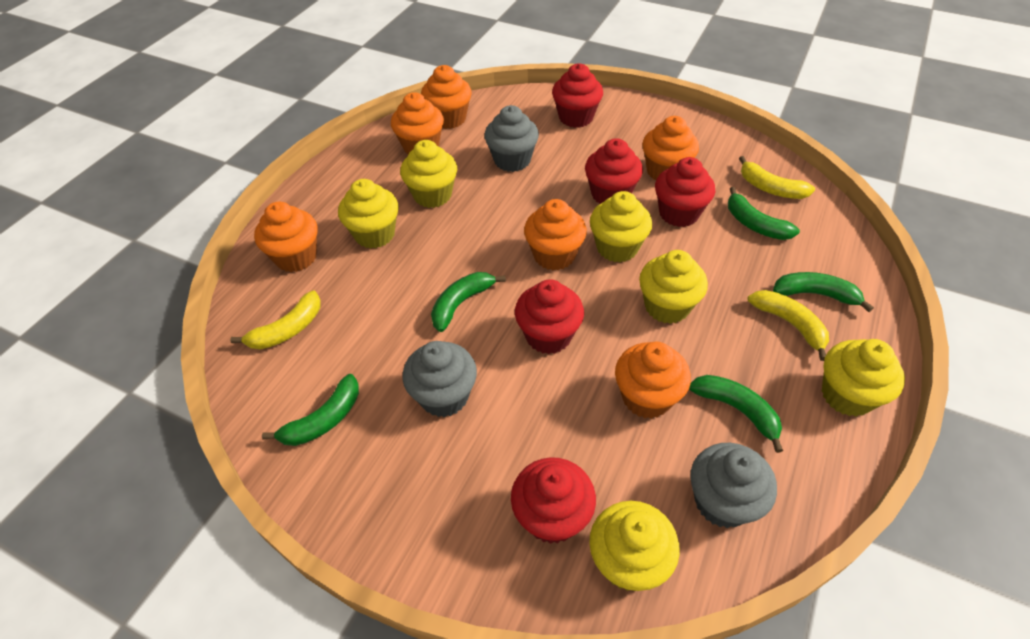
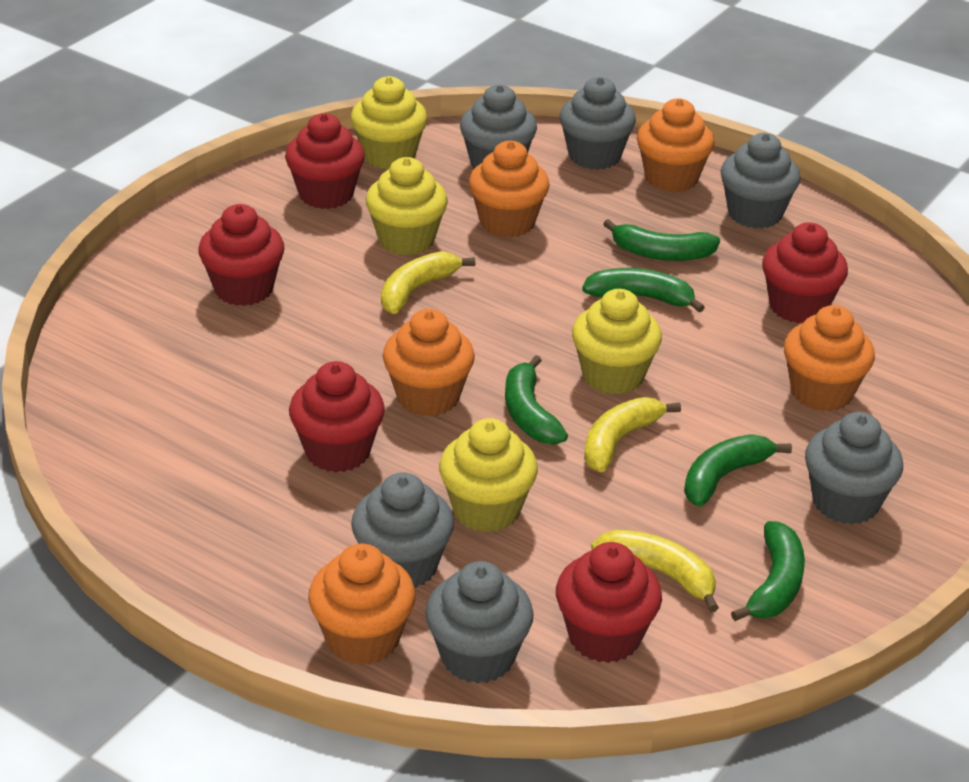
grey cupcake: 3 -> 6
orange cupcake: 6 -> 5
yellow cupcake: 6 -> 4

